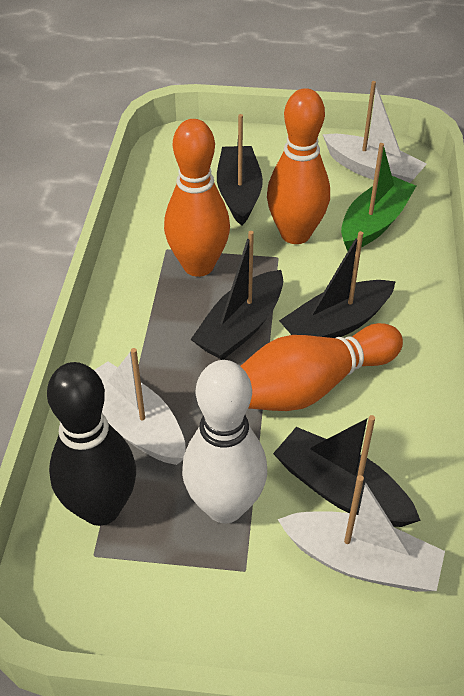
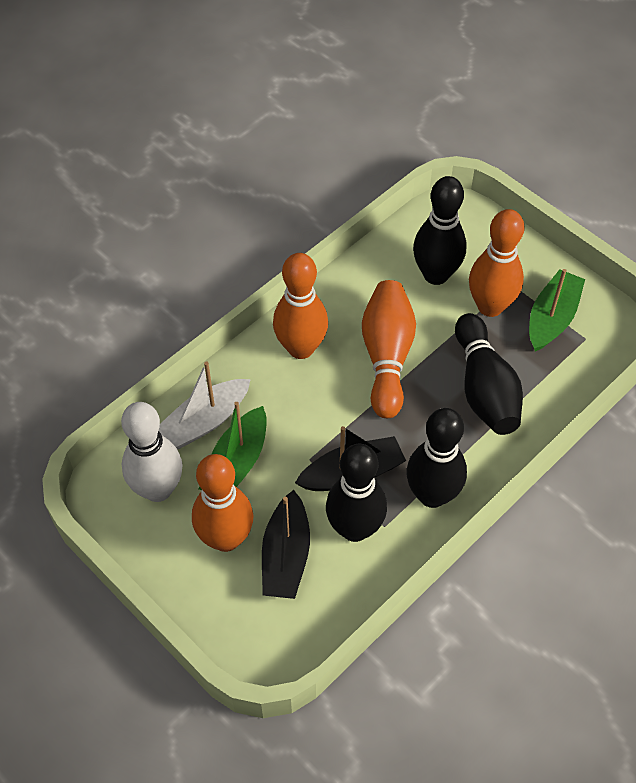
black boat: 4 -> 2
black bowling pin: 1 -> 4
green boat: 1 -> 2
orange bowling pin: 3 -> 4
white boat: 3 -> 1

